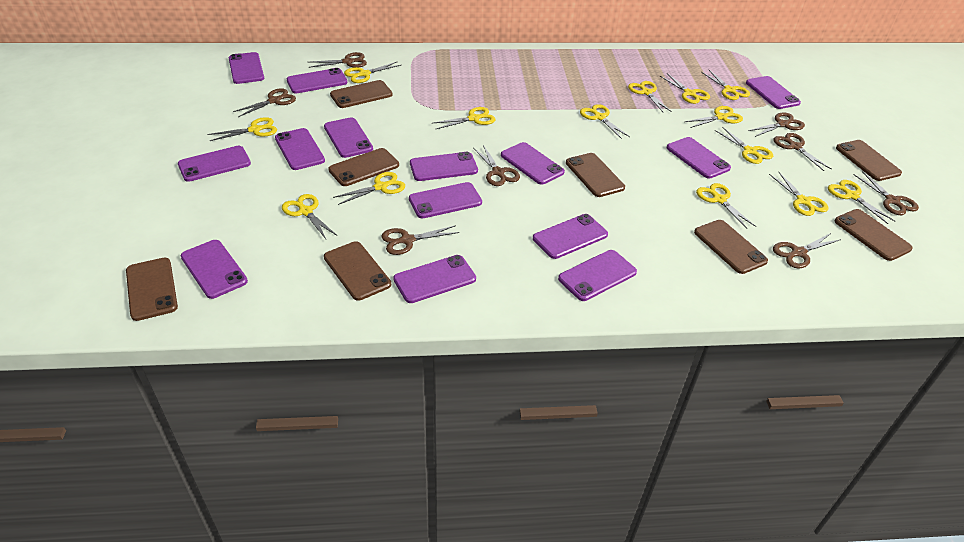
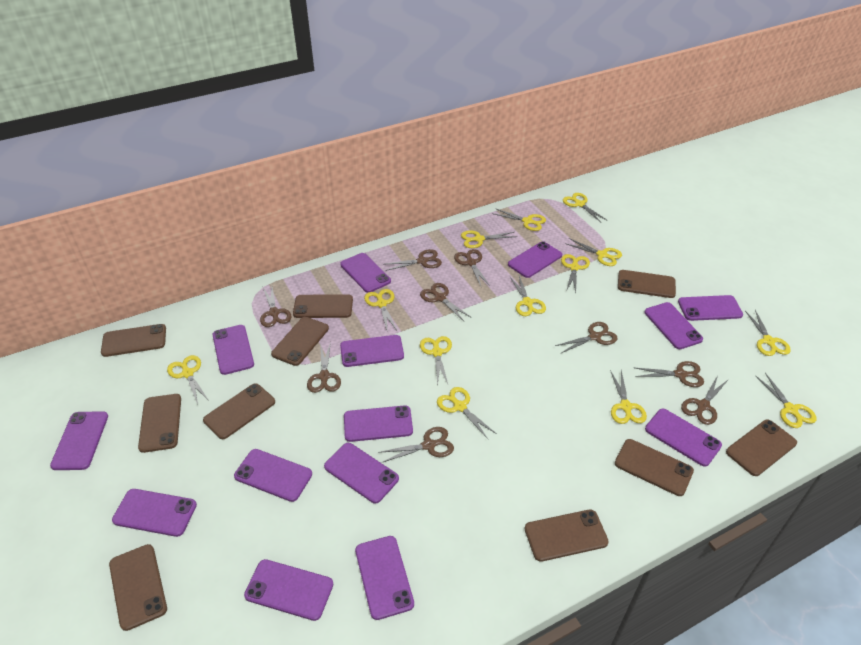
brown phone: 8 -> 10
brown scissors: 8 -> 9
yellow scissors: 14 -> 13

